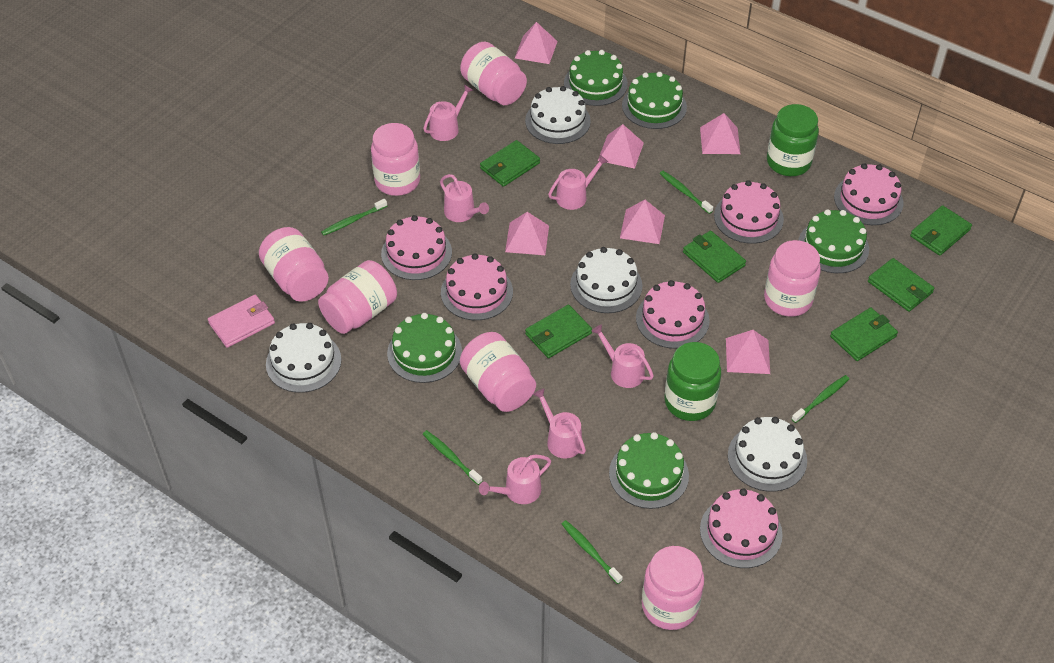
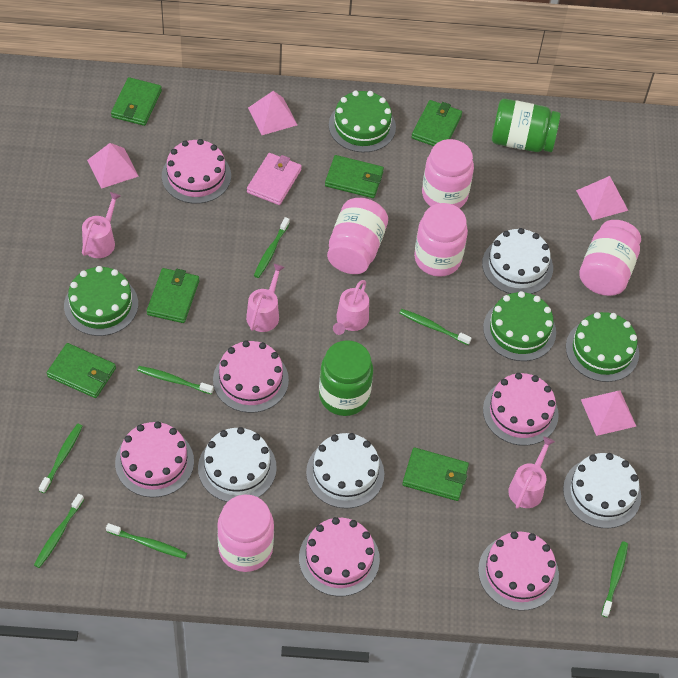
green cake: 5 -> 4
green toothbrush: 5 -> 7
pink jar: 7 -> 5
pink pyramid: 6 -> 4
pink watering can: 6 -> 4

